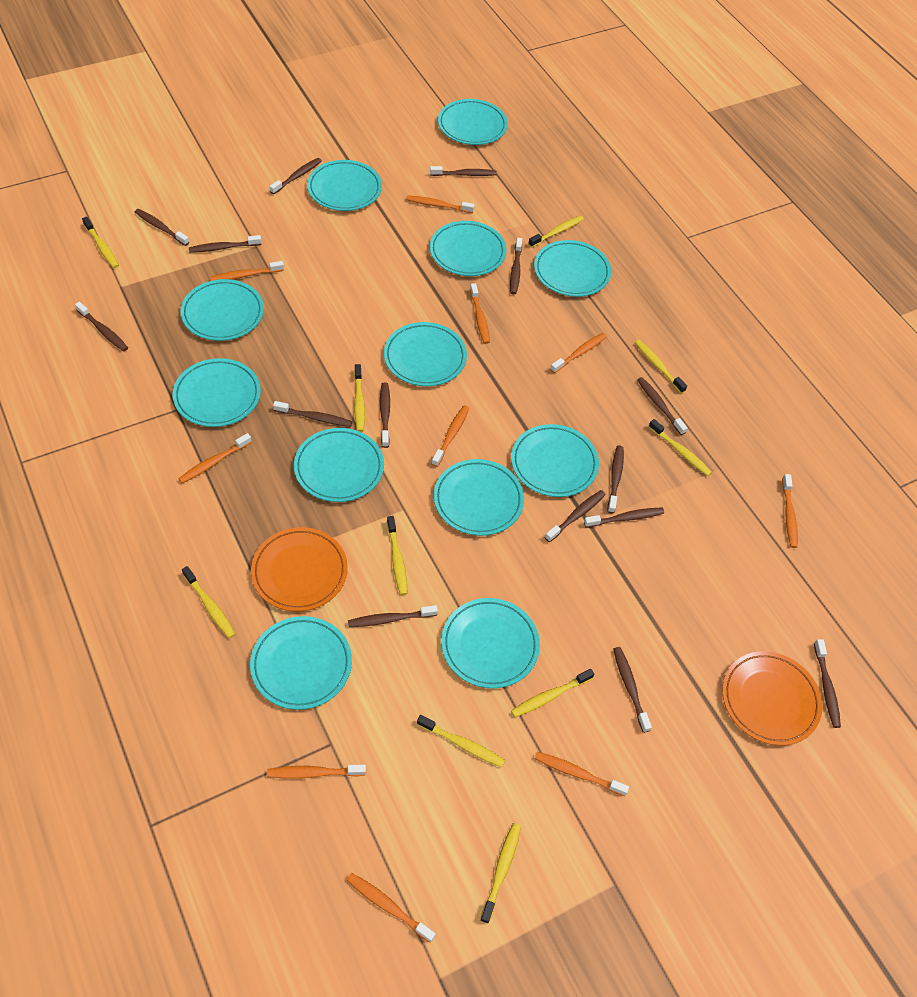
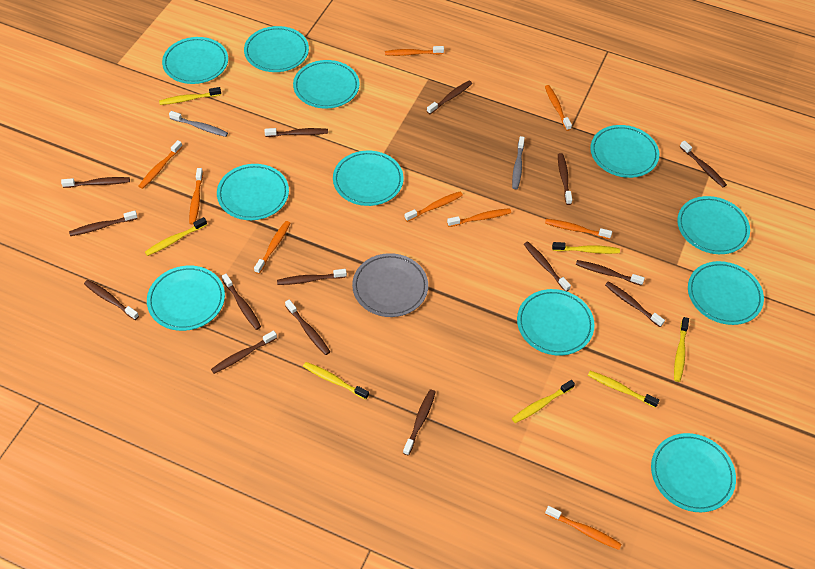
grey plate: 0 -> 1
grey toothbrush: 0 -> 2
orange plate: 2 -> 0
orange toothbrush: 10 -> 9
turquoise plate: 12 -> 11
yellow toothbrush: 10 -> 7

